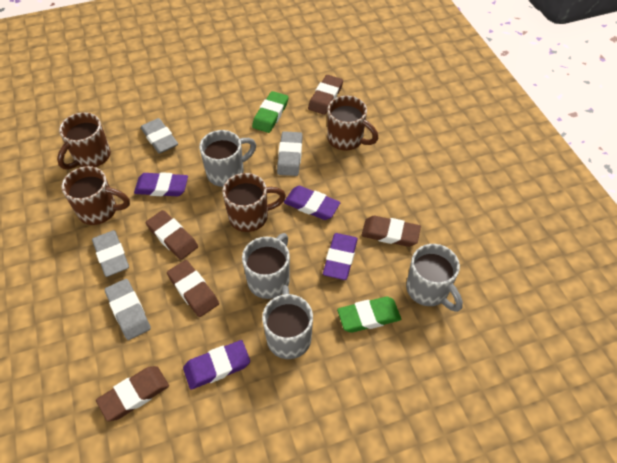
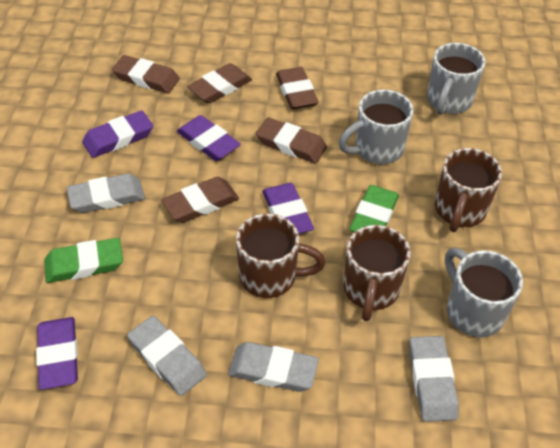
brown mug: 4 -> 3
grey mug: 4 -> 3

